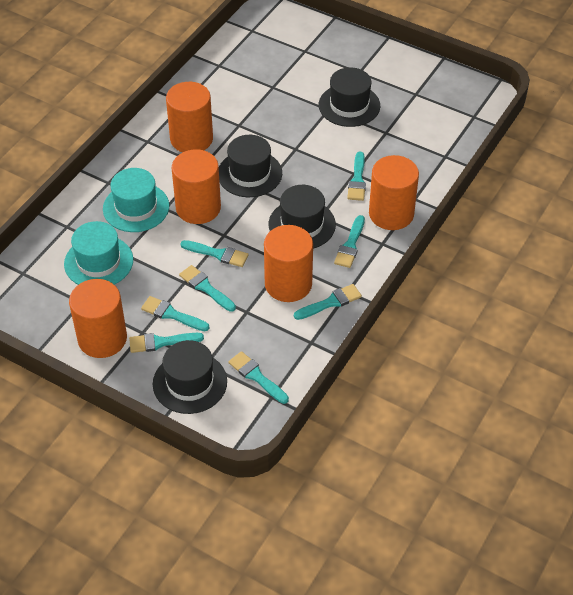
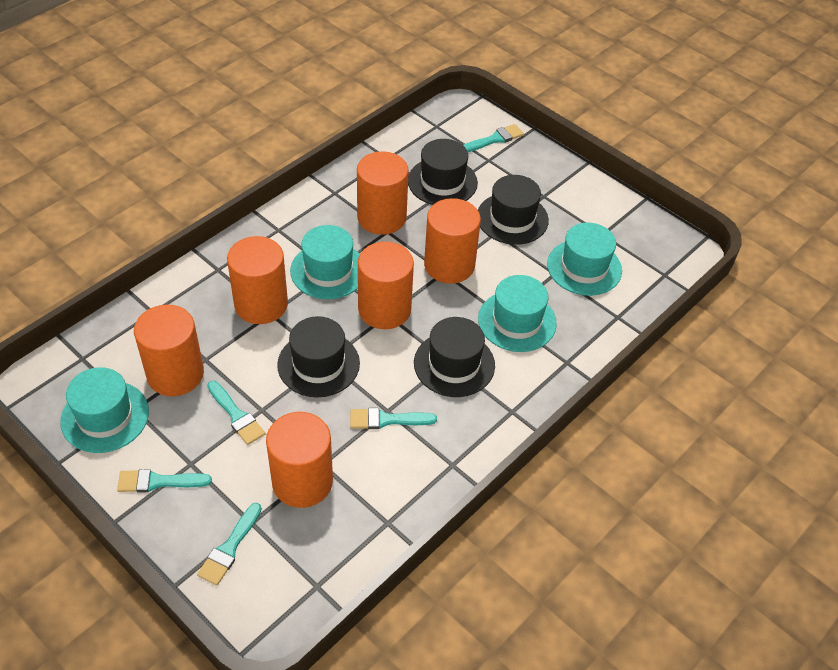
orange cylinder: 5 -> 6
turquoise brush: 8 -> 5
turquoise hat: 2 -> 4

